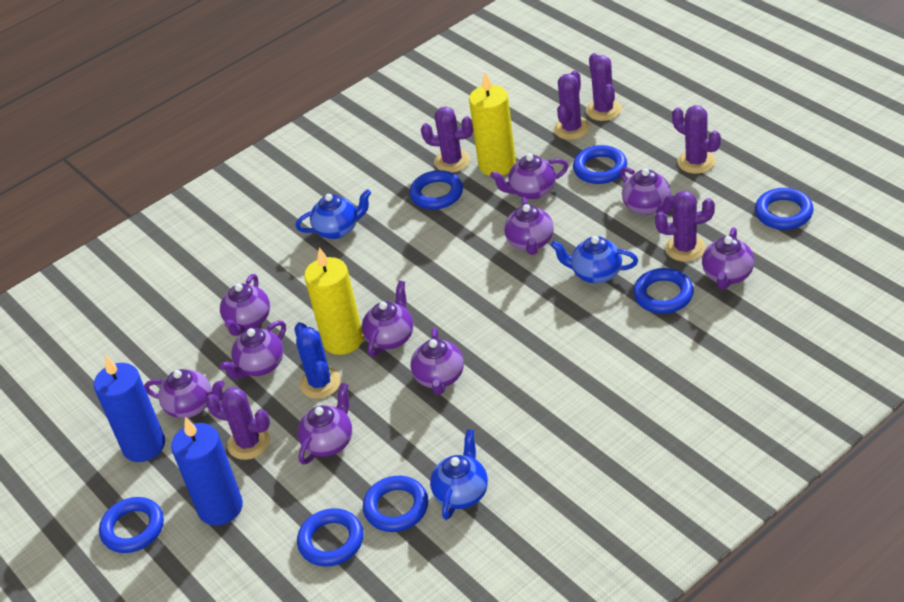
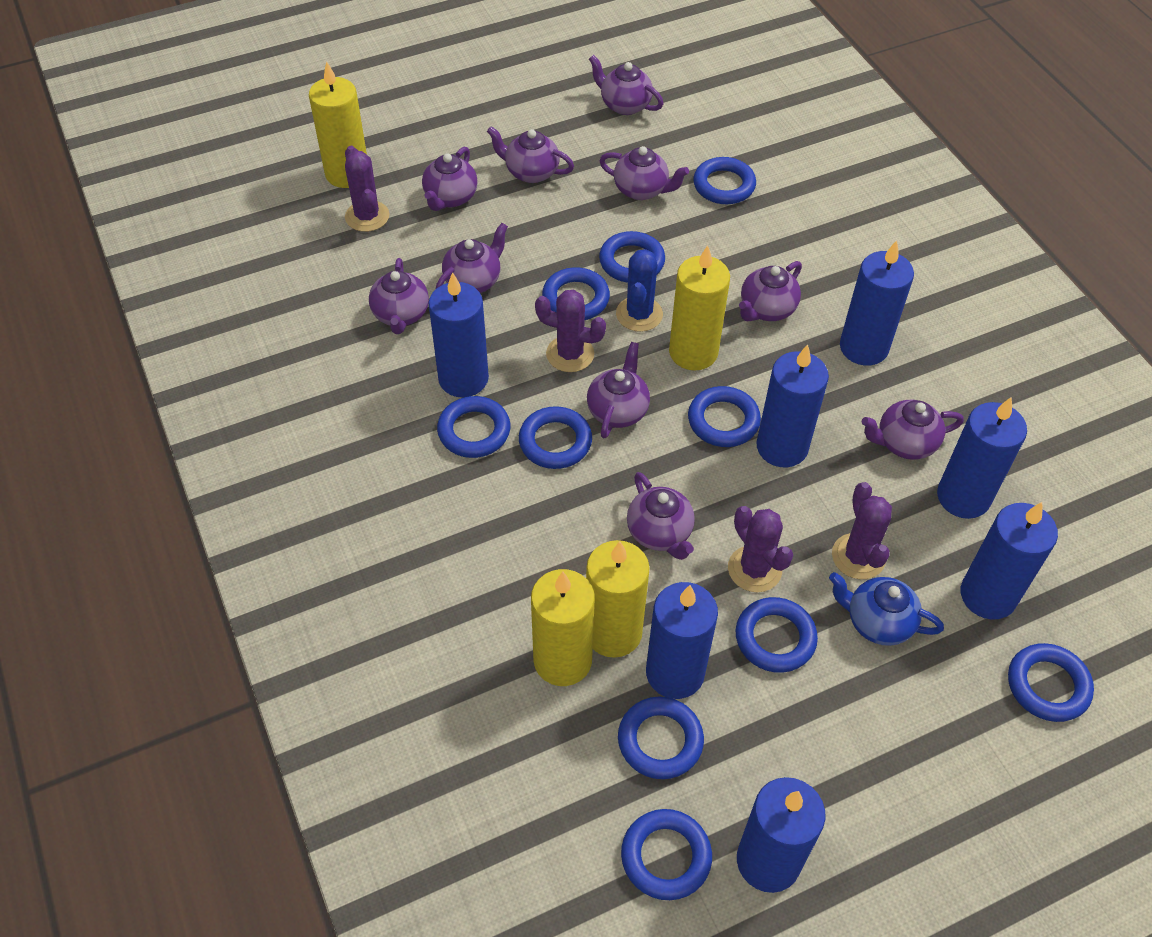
blue candle: 2 -> 7
blue ring: 7 -> 10
blue teapot: 3 -> 1
purple cactus: 6 -> 4
yellow candle: 2 -> 4

